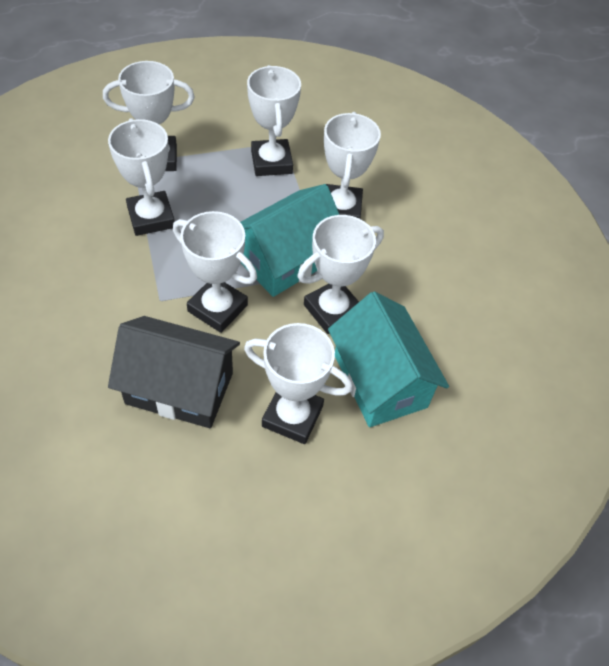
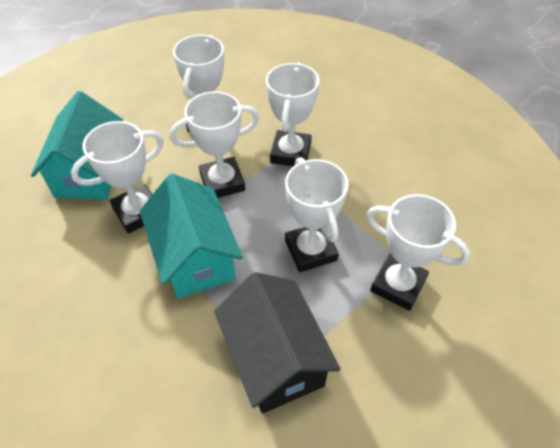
white trophy: 7 -> 6

